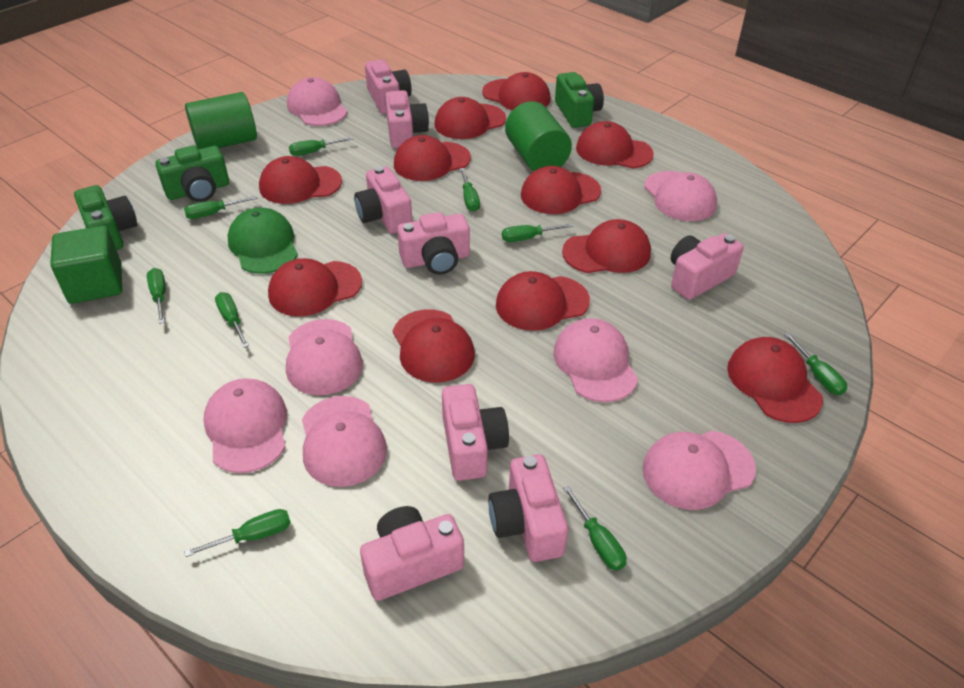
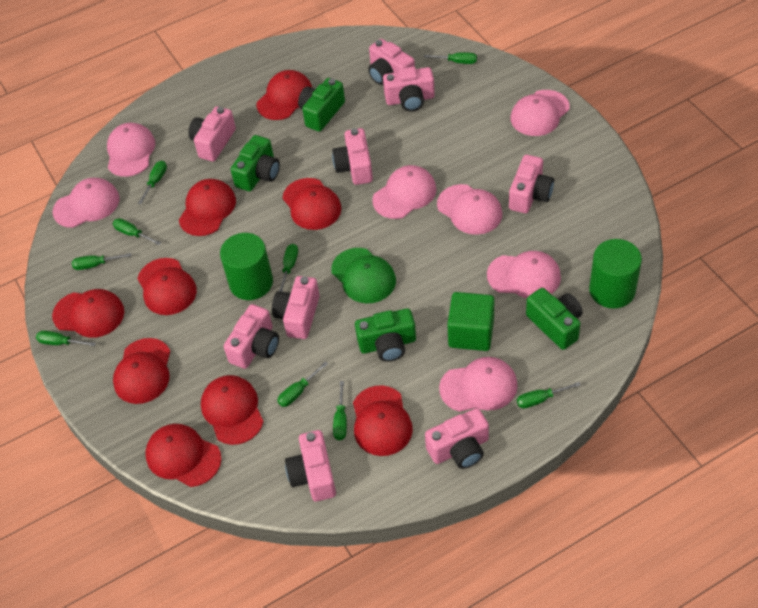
green camera: 3 -> 4
pink camera: 8 -> 9
red cap: 11 -> 9

